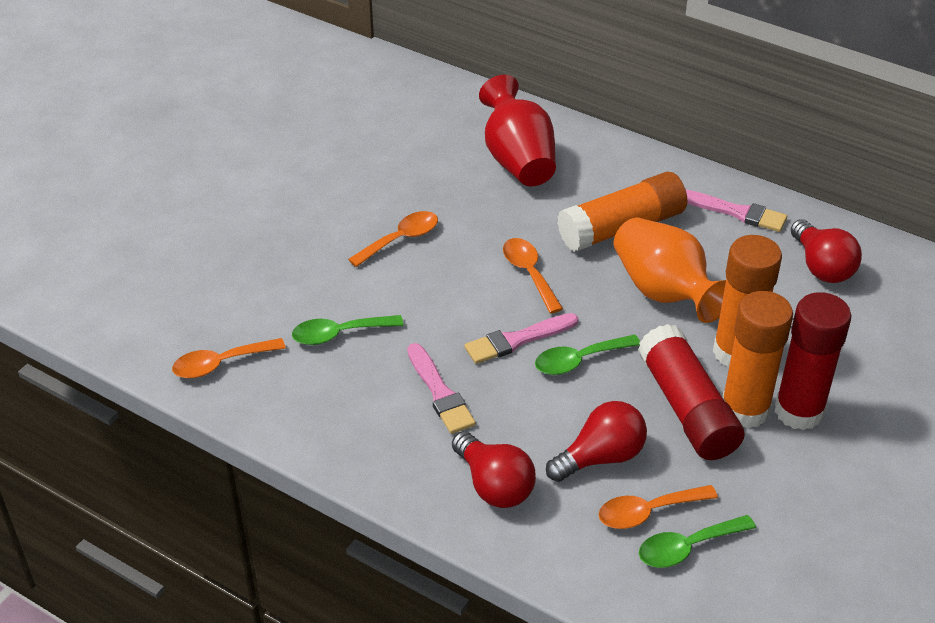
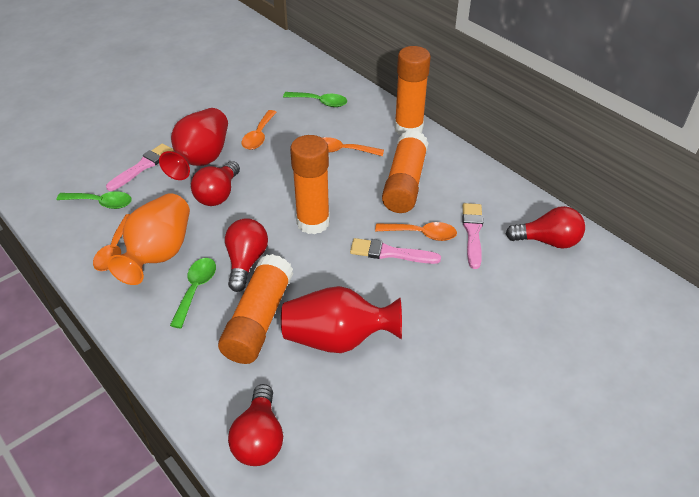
orange glue stick: 3 -> 4
red glue stick: 2 -> 0
red light bulb: 3 -> 4
red vase: 1 -> 2

